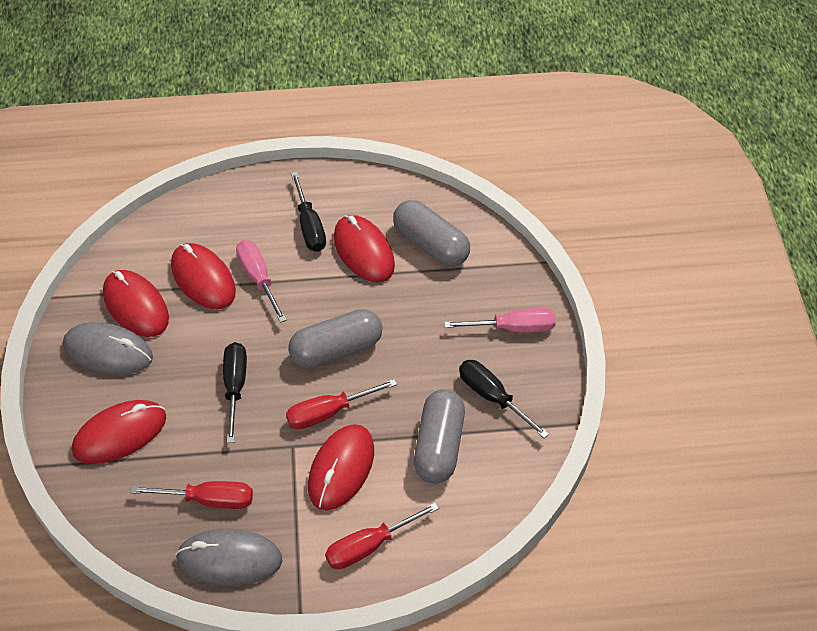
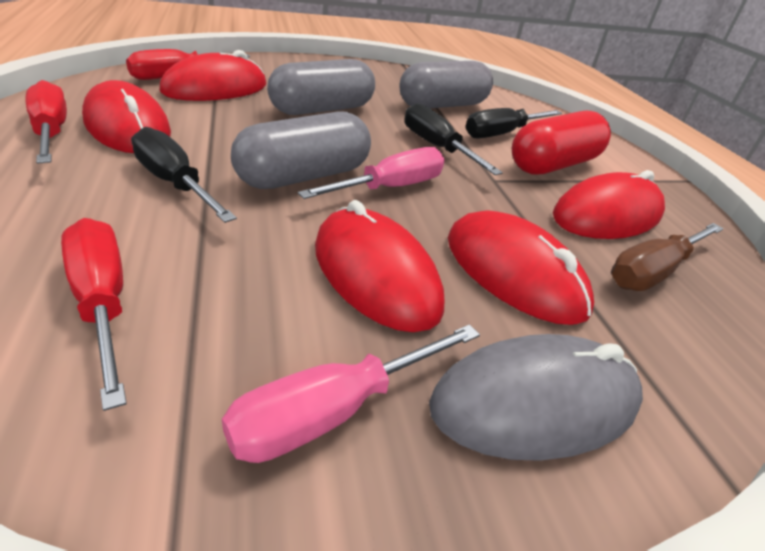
brown screwdriver: 0 -> 1
grey mouse: 2 -> 1
red capsule: 0 -> 1

